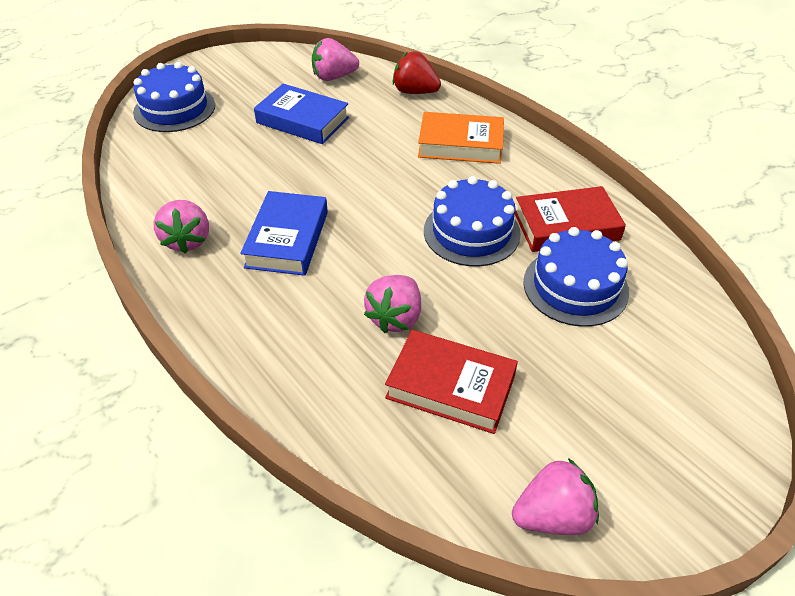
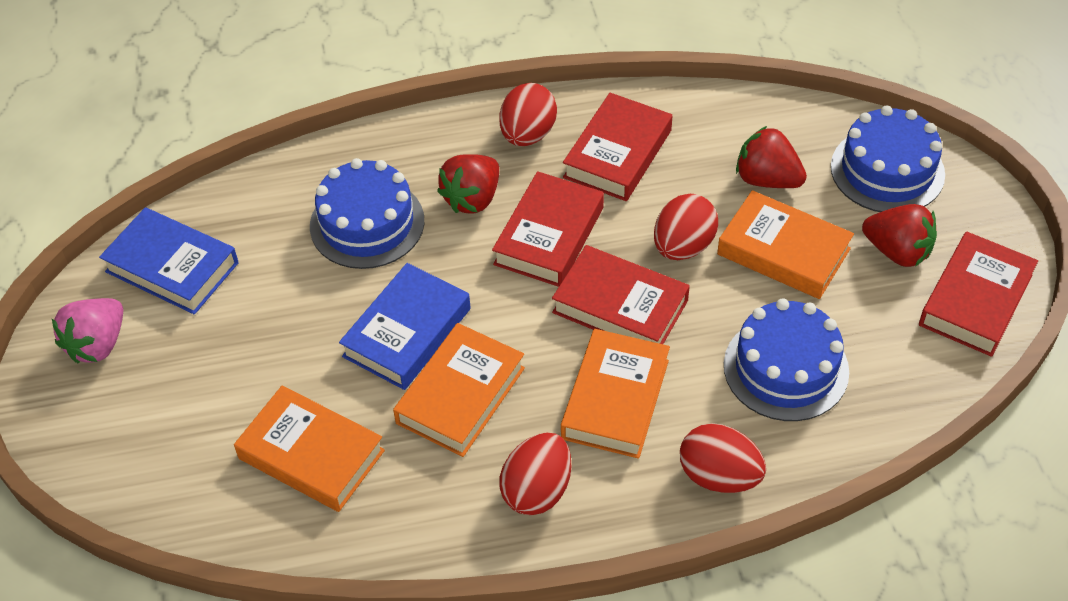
orange book: 1 -> 4
pink strawberry: 4 -> 1
red book: 2 -> 4
red egg: 0 -> 4
red strawberry: 1 -> 3

